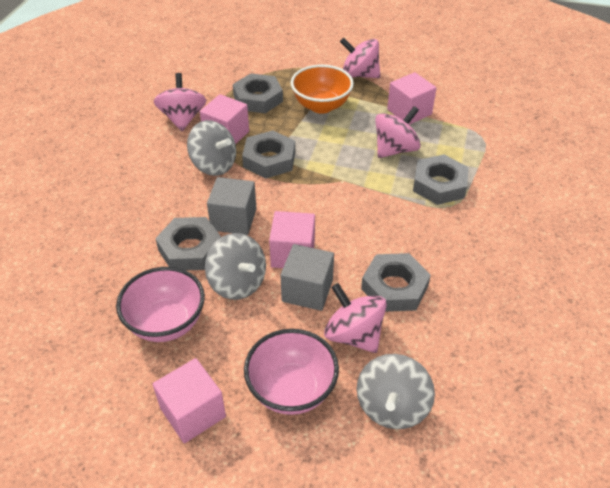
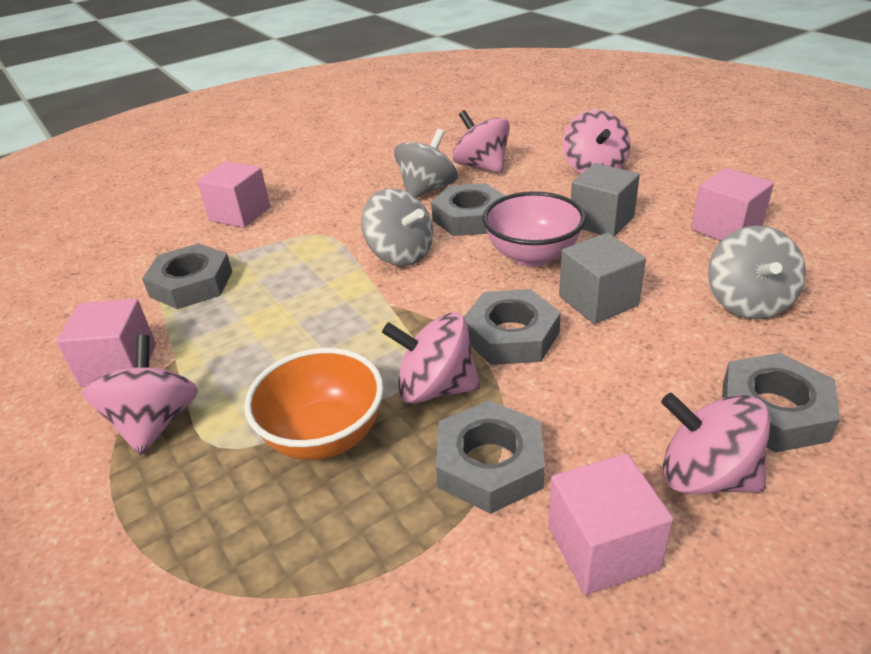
pink bowl: 2 -> 1
pink spinning top: 4 -> 5

